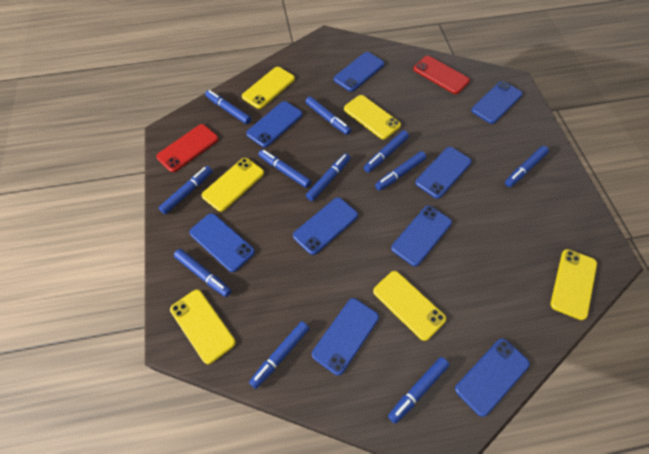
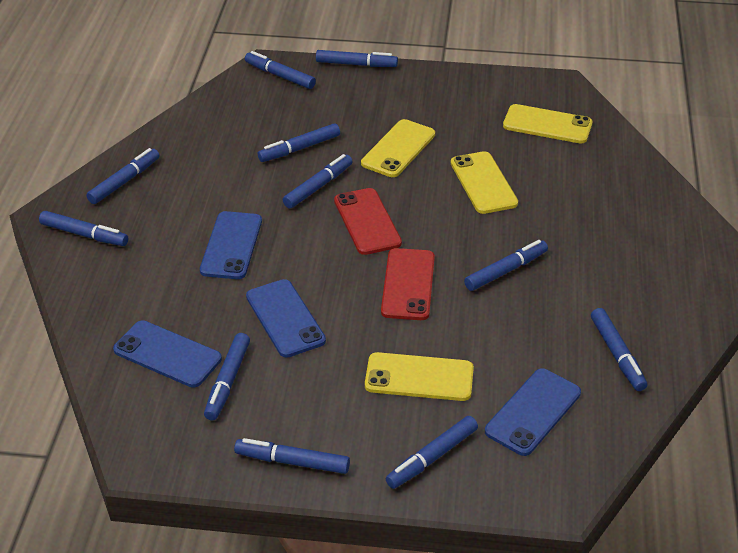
blue phone: 9 -> 4
yellow phone: 6 -> 4

